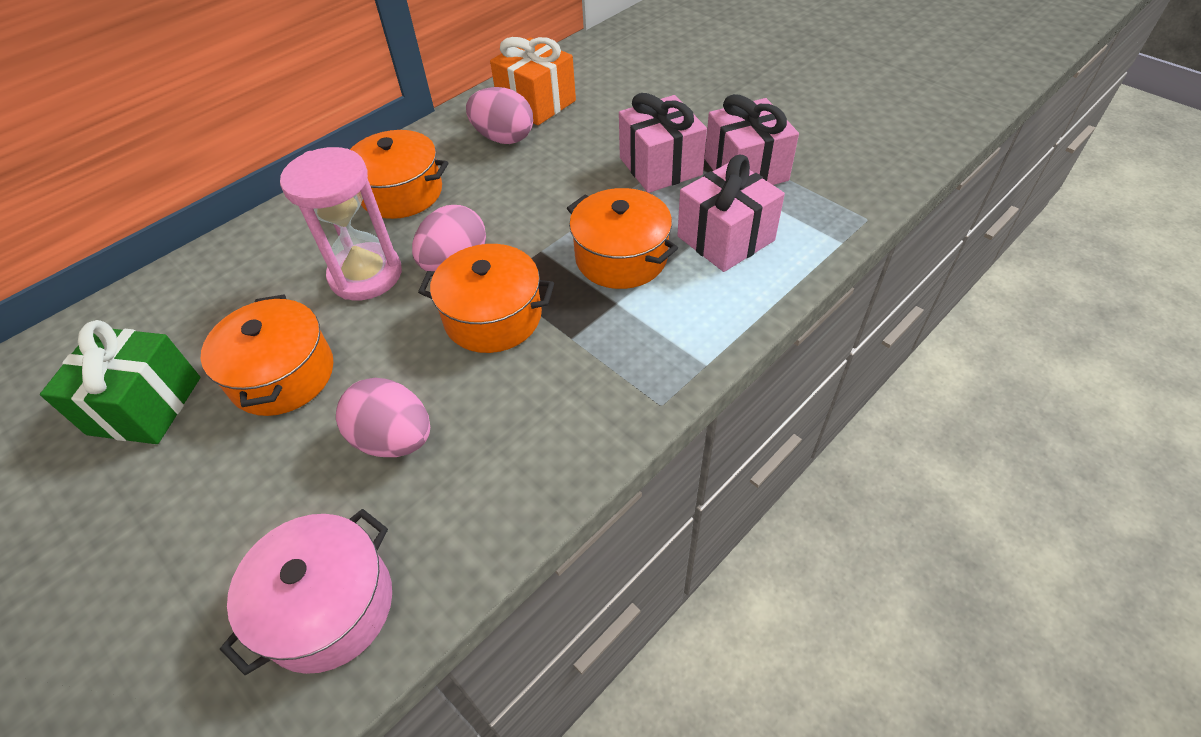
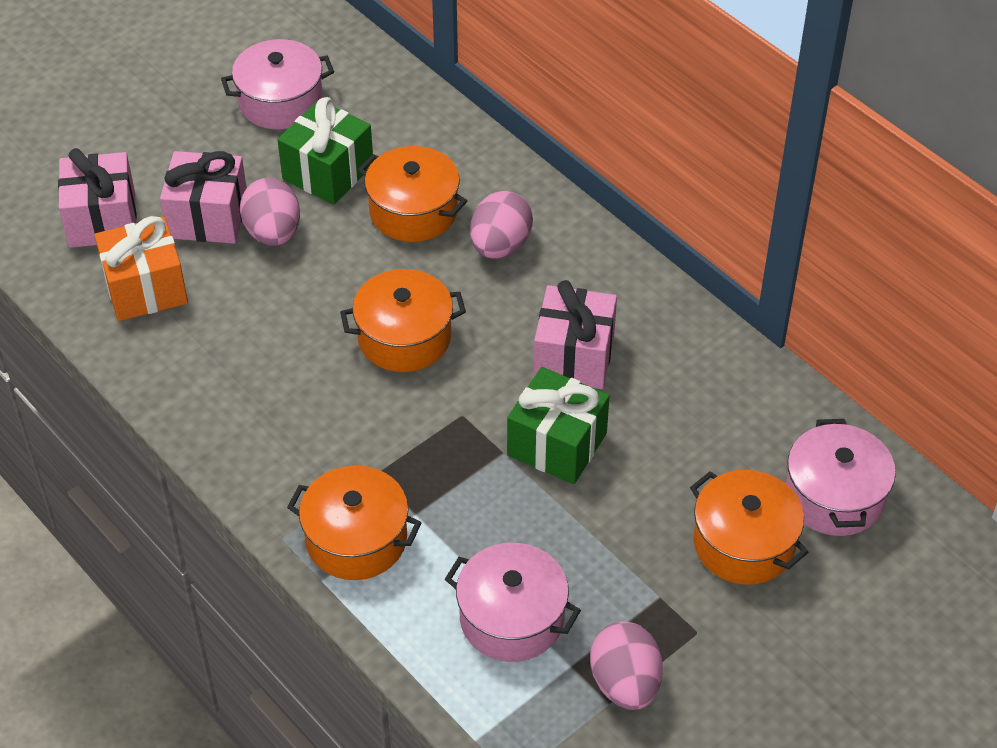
green gift: 1 -> 2
pink hourglass: 1 -> 0
pink pot: 1 -> 3

